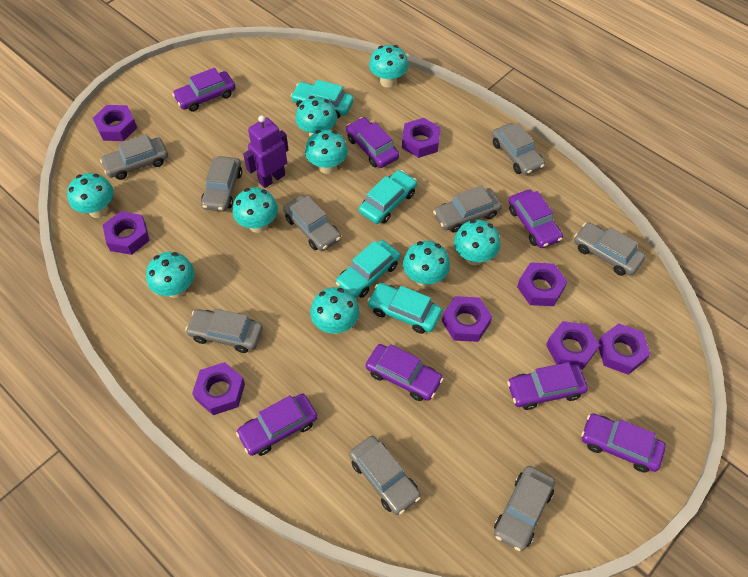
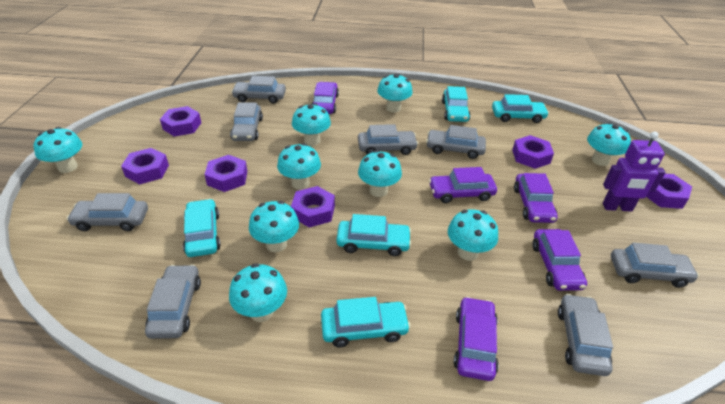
grey car: 9 -> 8
purple car: 7 -> 5
purple nut: 8 -> 6
turquoise car: 4 -> 5

